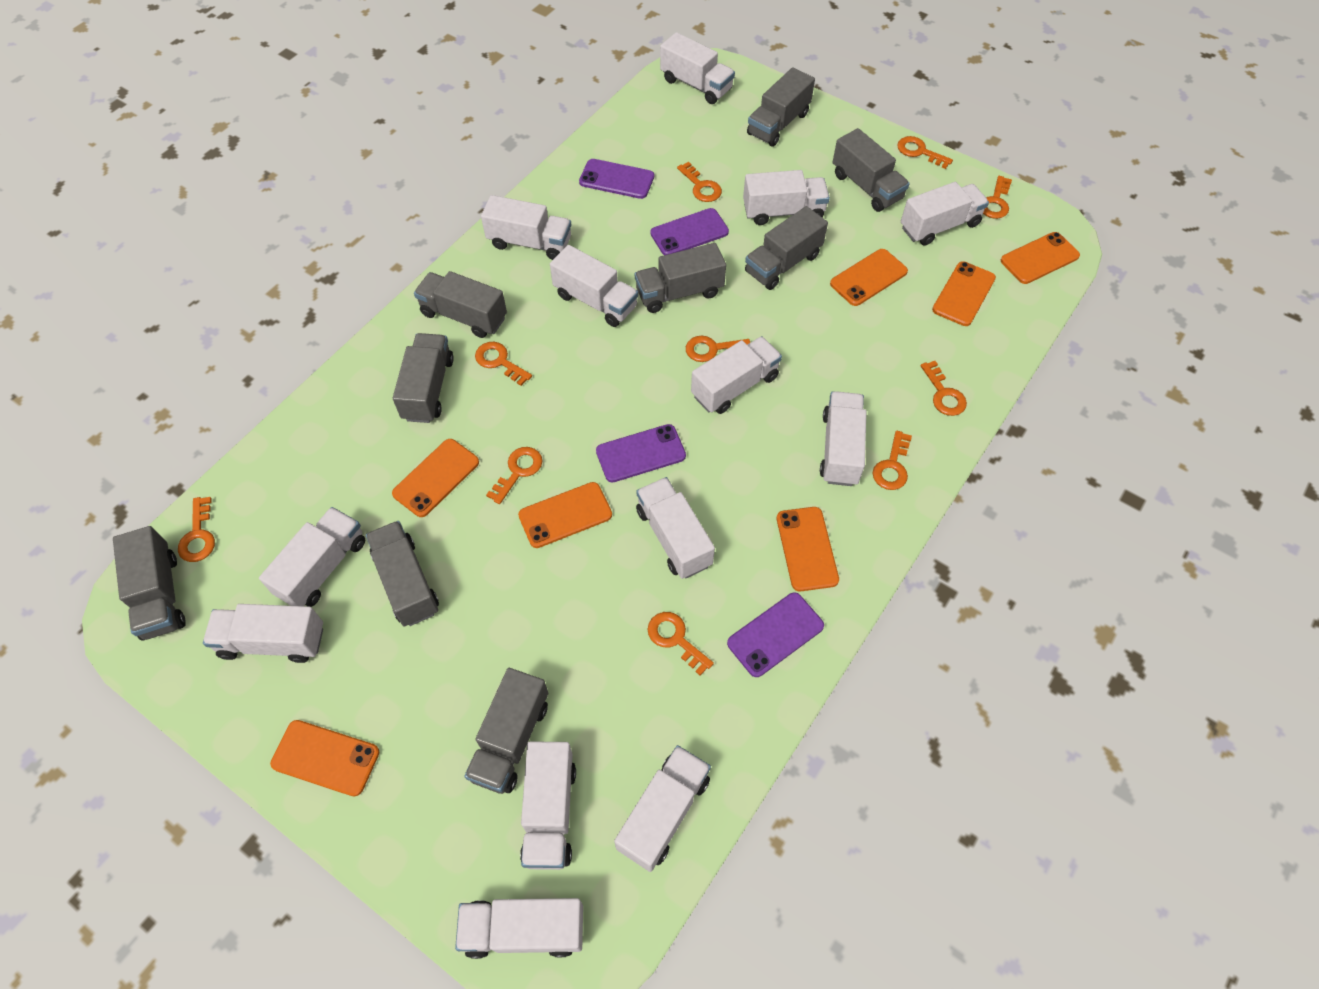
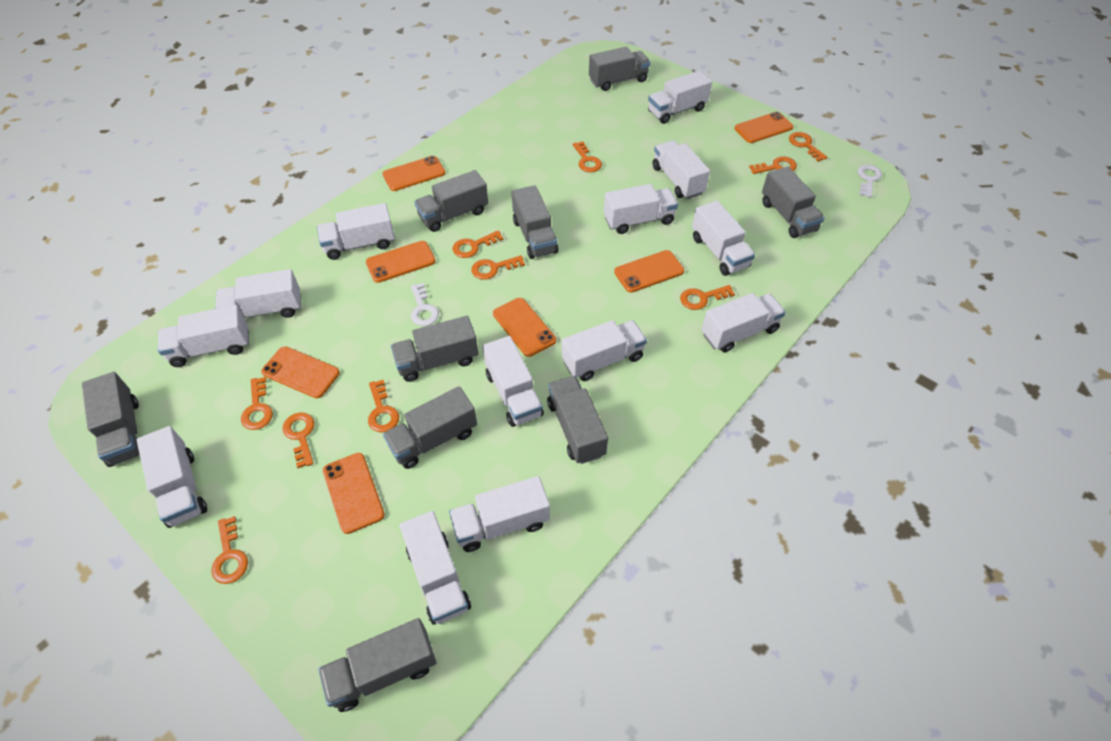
purple phone: 4 -> 0
white key: 0 -> 2

